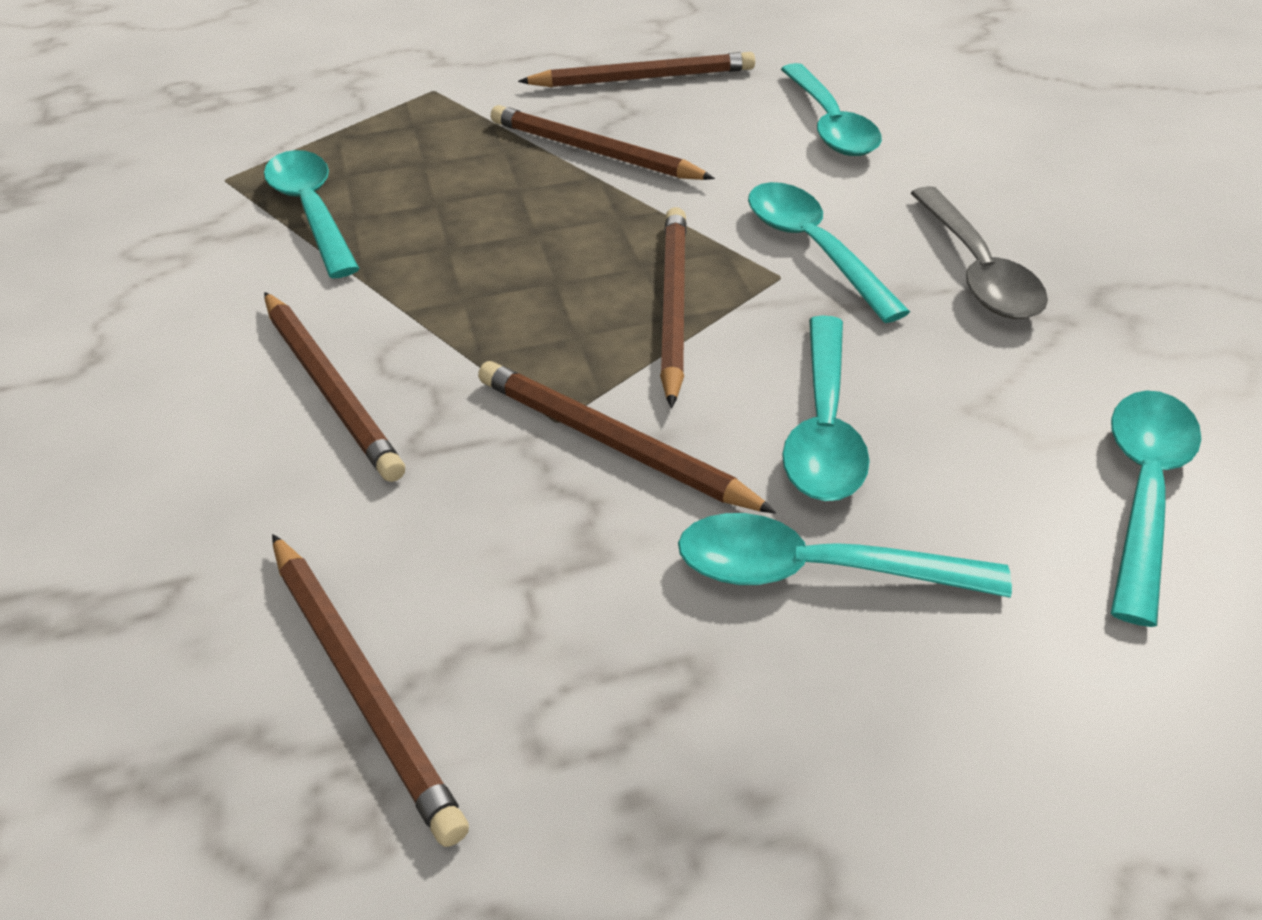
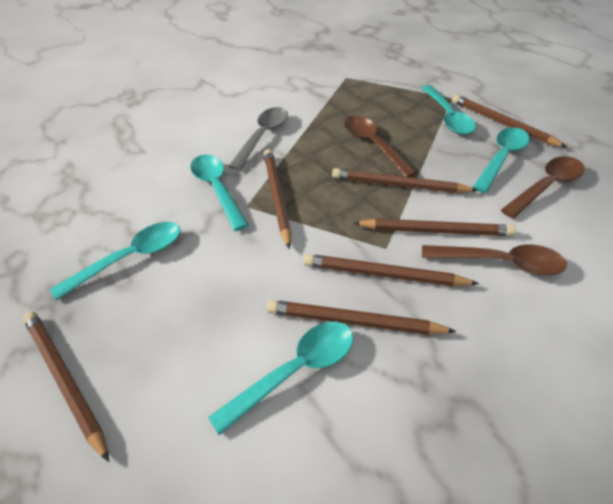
brown pencil: 6 -> 7
brown spoon: 0 -> 3
turquoise spoon: 6 -> 5

